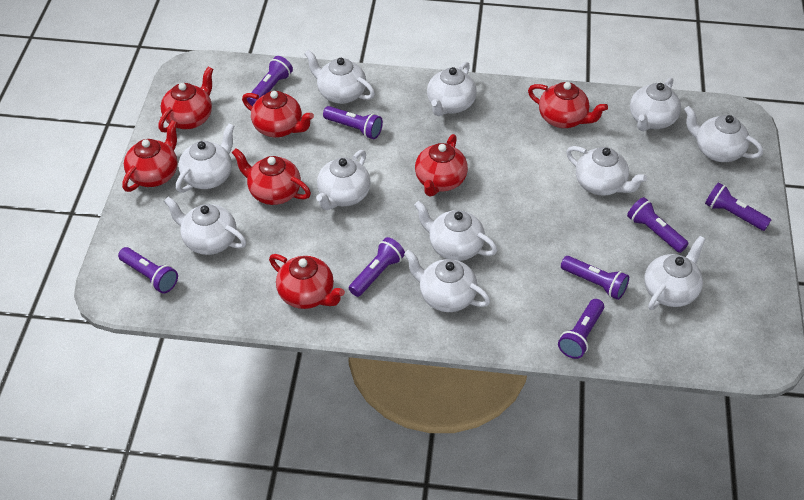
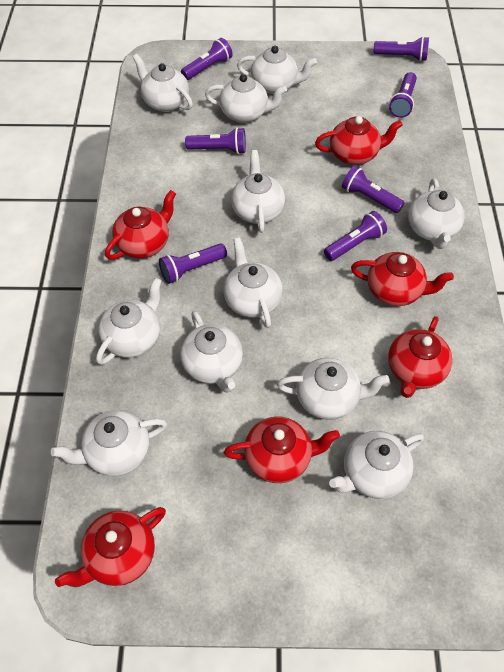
purple flashlight: 8 -> 7
red teapot: 7 -> 6

